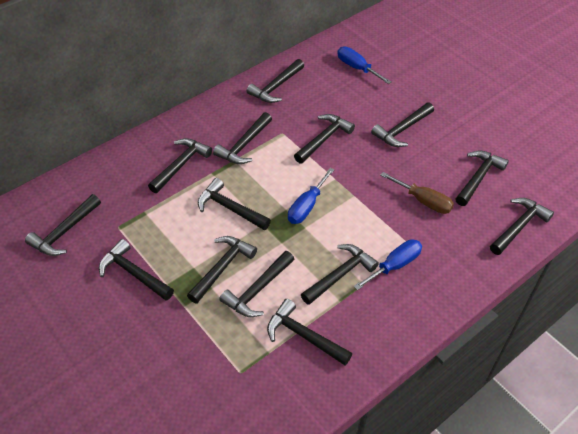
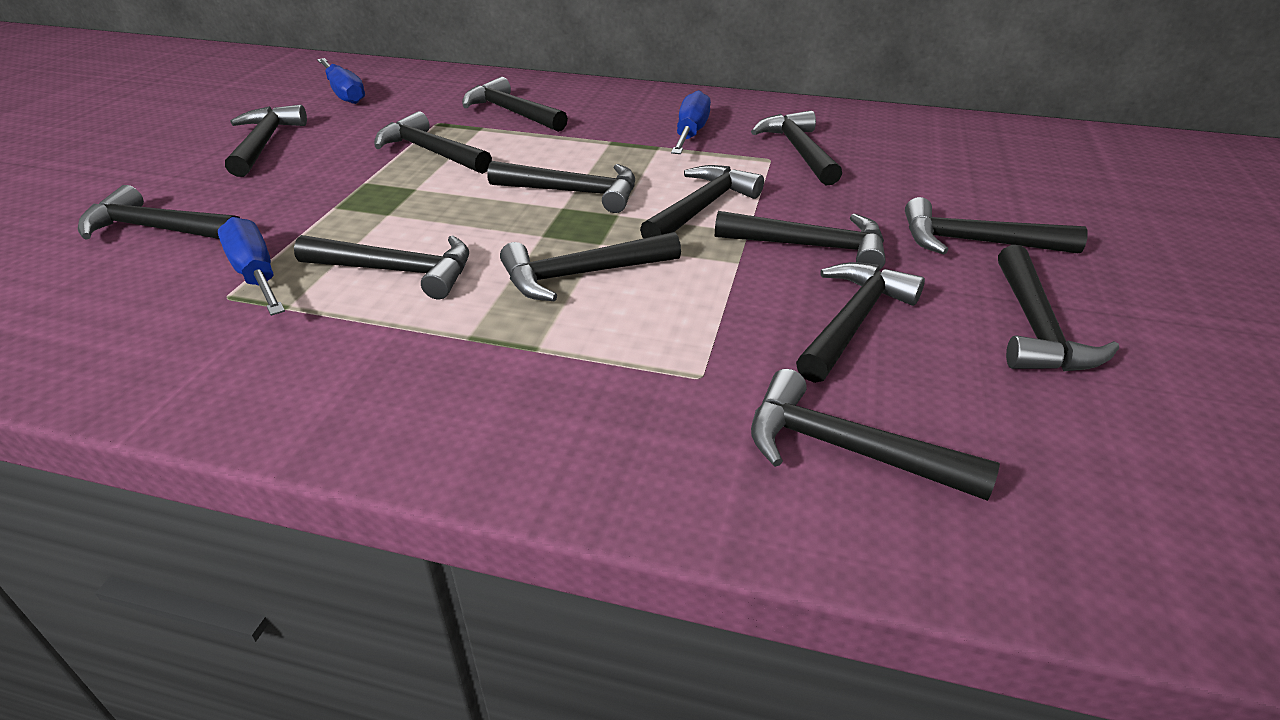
brown screwdriver: 1 -> 0

